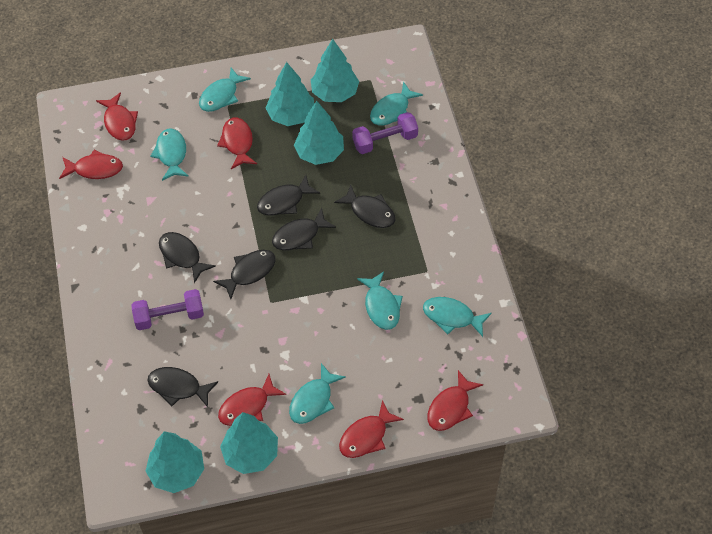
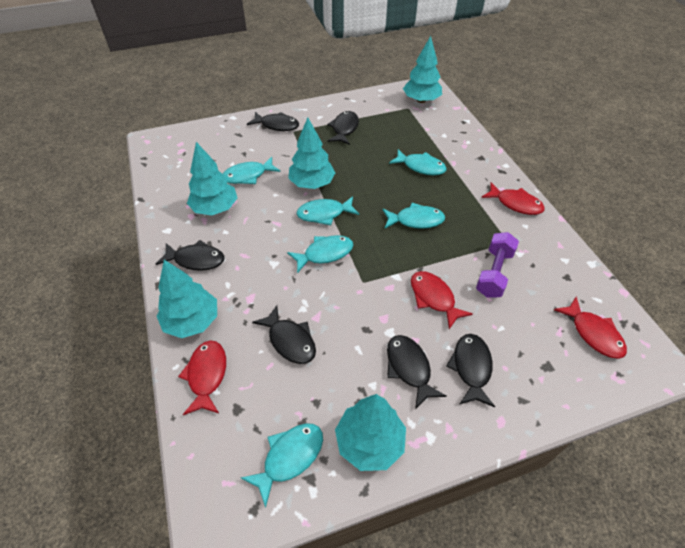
purple dumbbell: 2 -> 1
red fish: 6 -> 4

